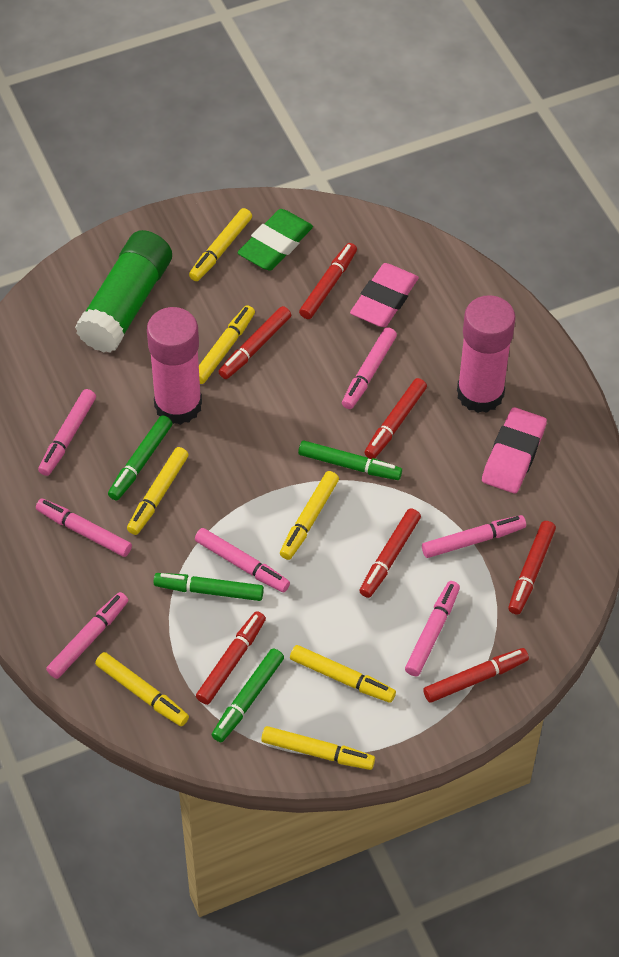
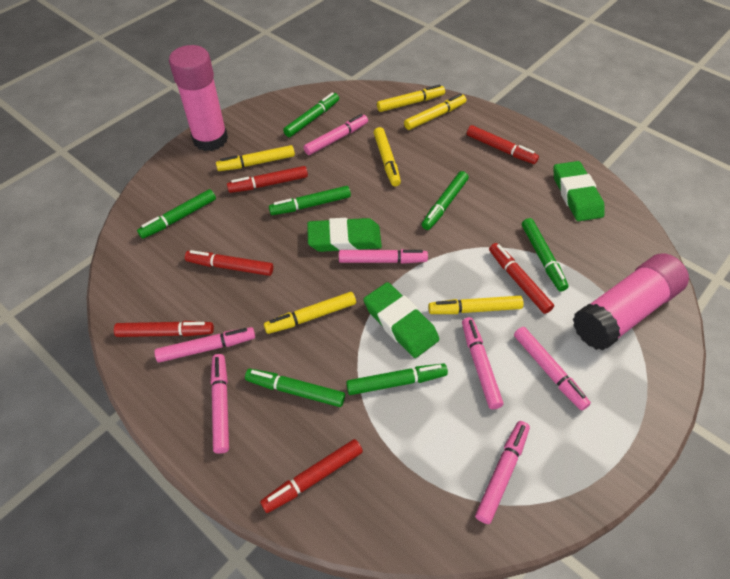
green eraser: 1 -> 3
green glue stick: 1 -> 0
green marker: 4 -> 7
pink eraser: 2 -> 0
red marker: 7 -> 6
yellow marker: 7 -> 6

